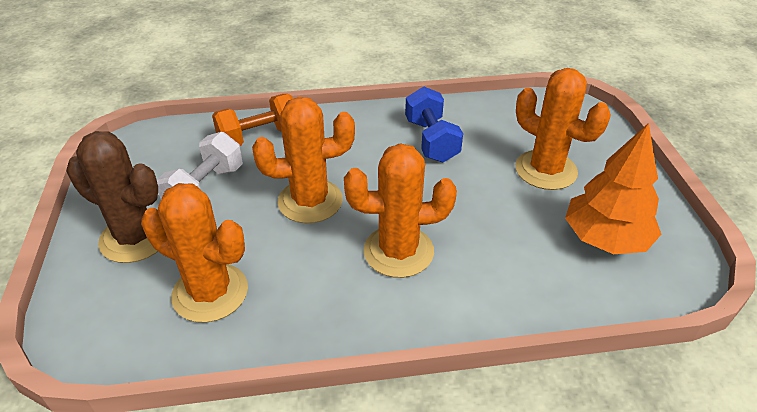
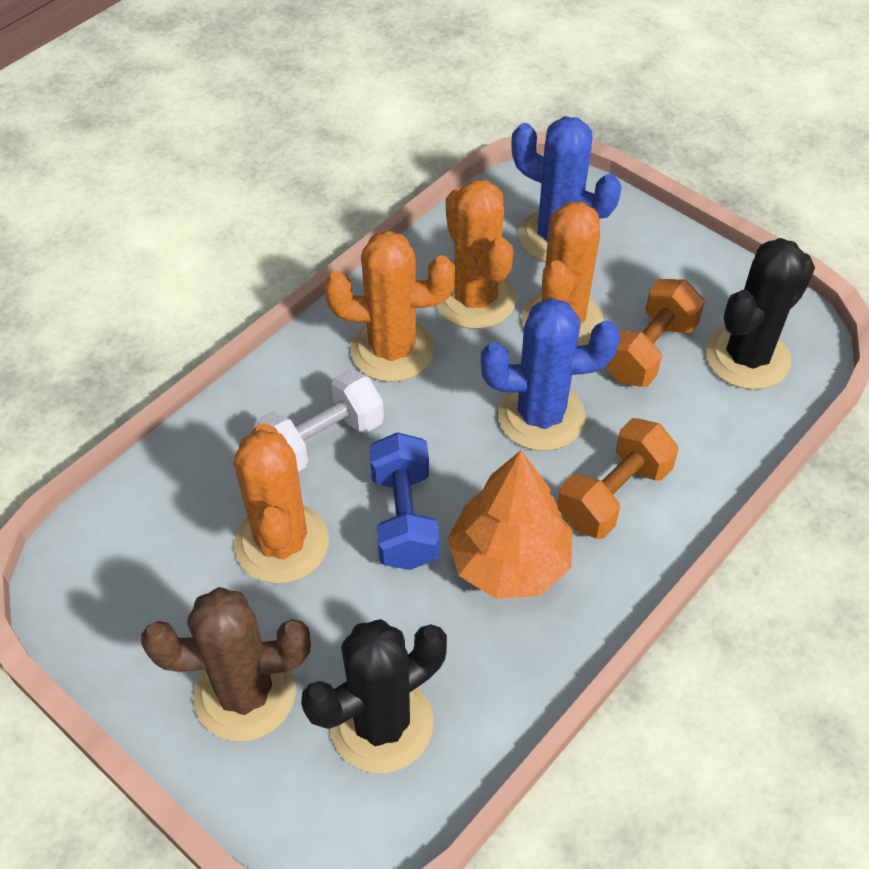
black cactus: 0 -> 2
blue cactus: 0 -> 2
orange dumbbell: 1 -> 2

